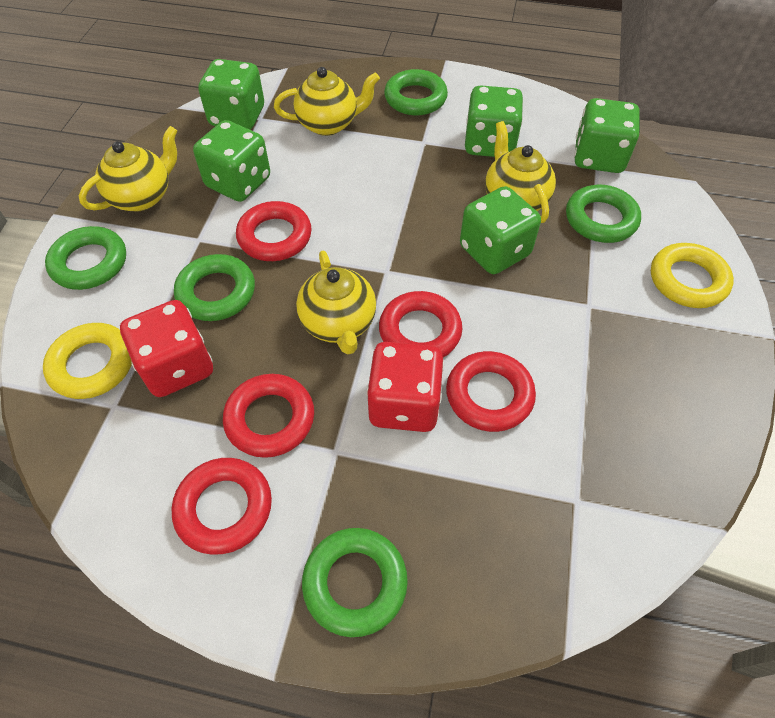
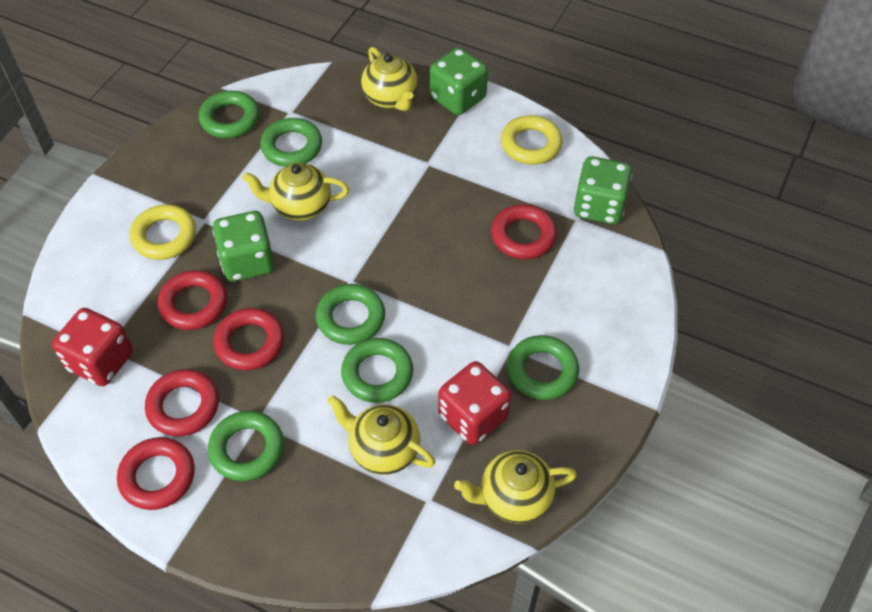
green dice: 5 -> 3
green ring: 5 -> 6

